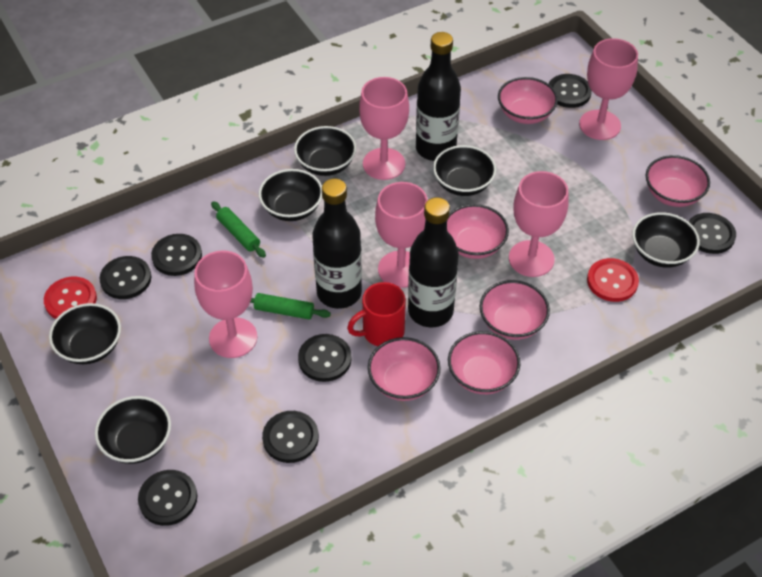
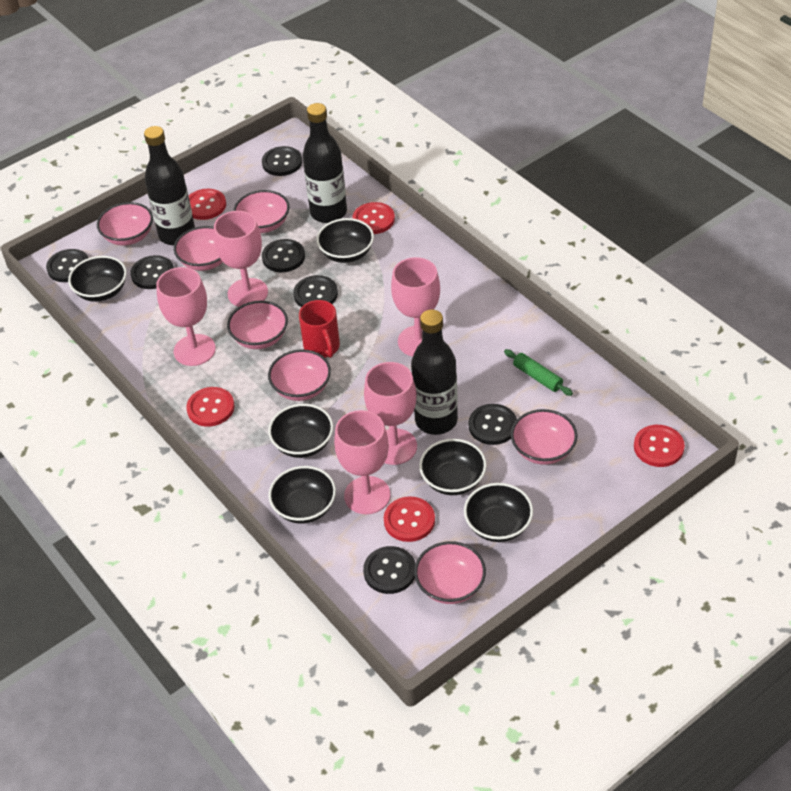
green rolling pin: 2 -> 1
pink bowl: 6 -> 7
red button: 2 -> 5

